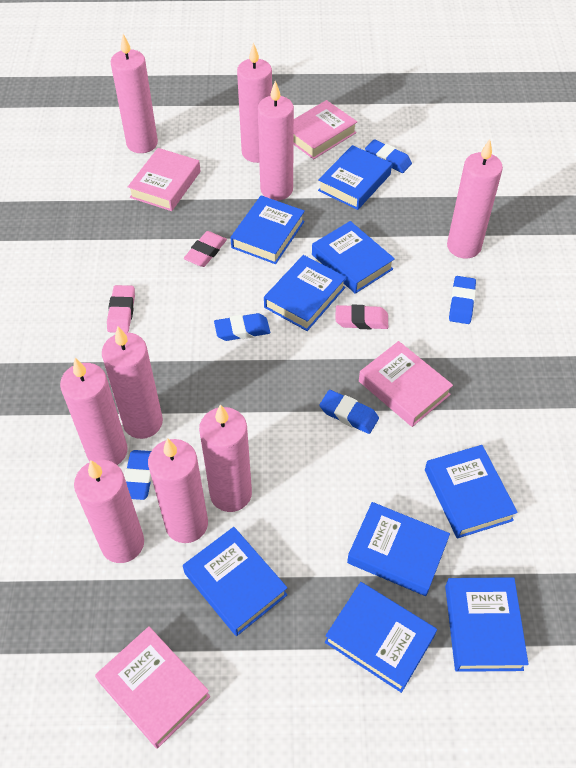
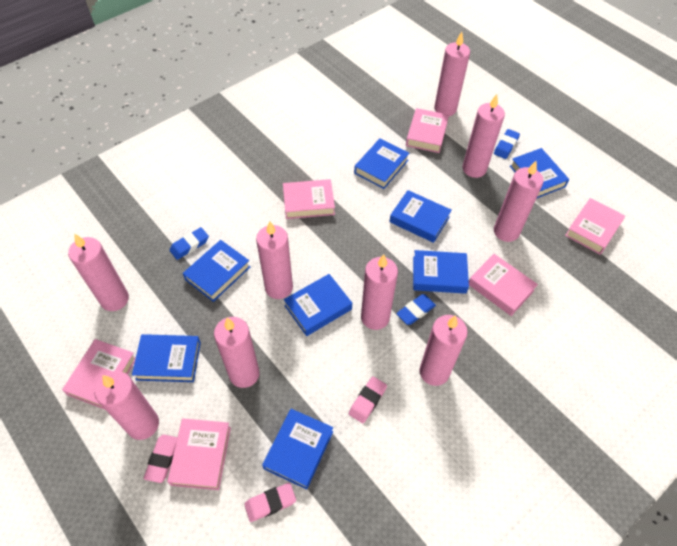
blue book: 9 -> 8
blue eraser: 5 -> 3
pink book: 4 -> 6

